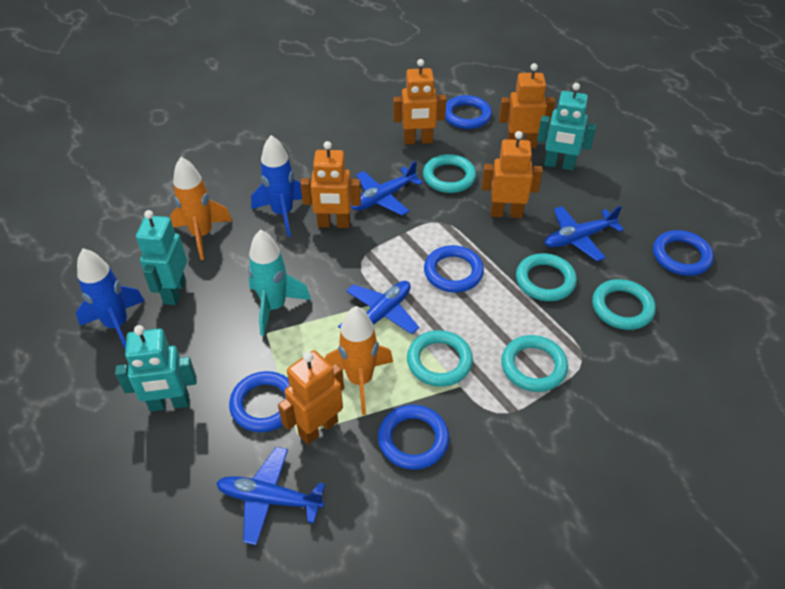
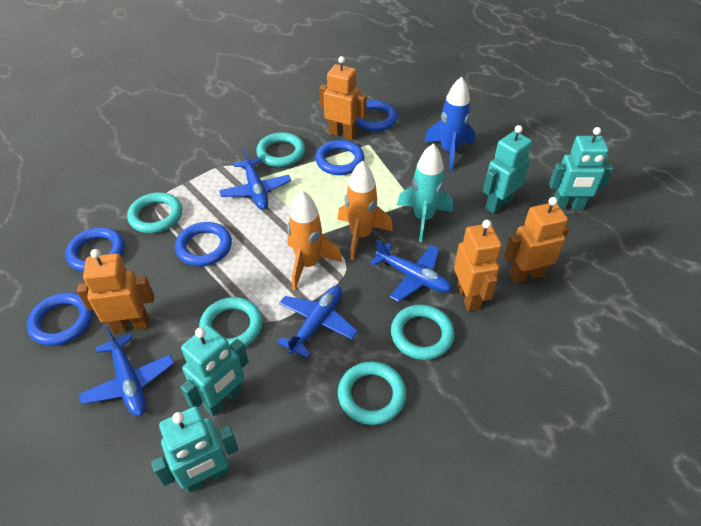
blue rocket: 2 -> 1
orange robot: 5 -> 4
turquoise robot: 3 -> 4

